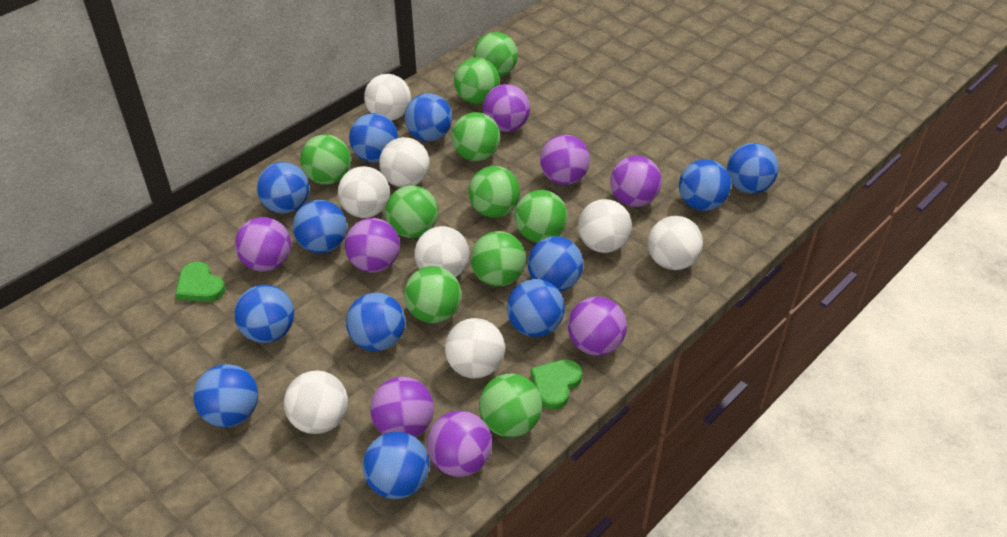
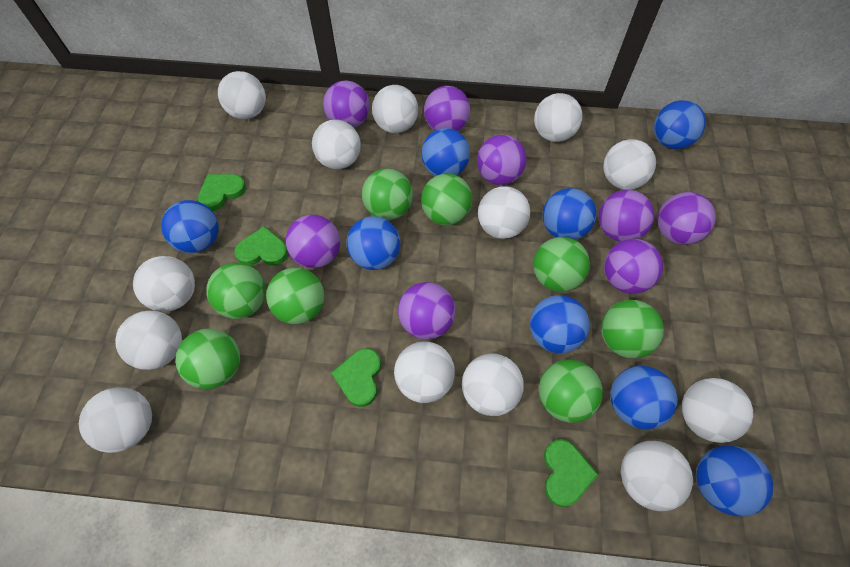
blue ball: 12 -> 8
green ball: 10 -> 8
green heart: 2 -> 4
white ball: 8 -> 13

